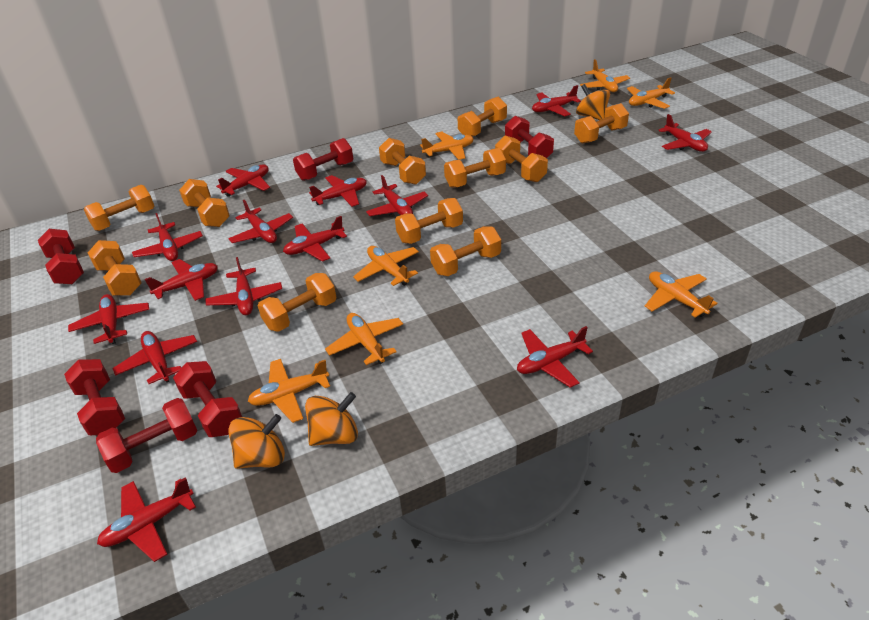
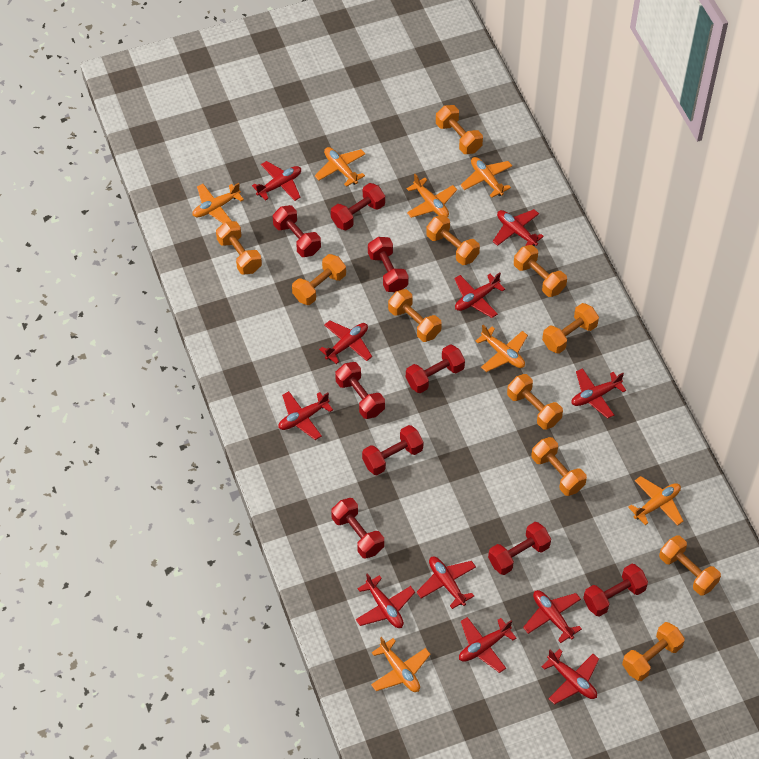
orange spinning top: 3 -> 0
red dumbbell: 6 -> 9
red plane: 14 -> 11

